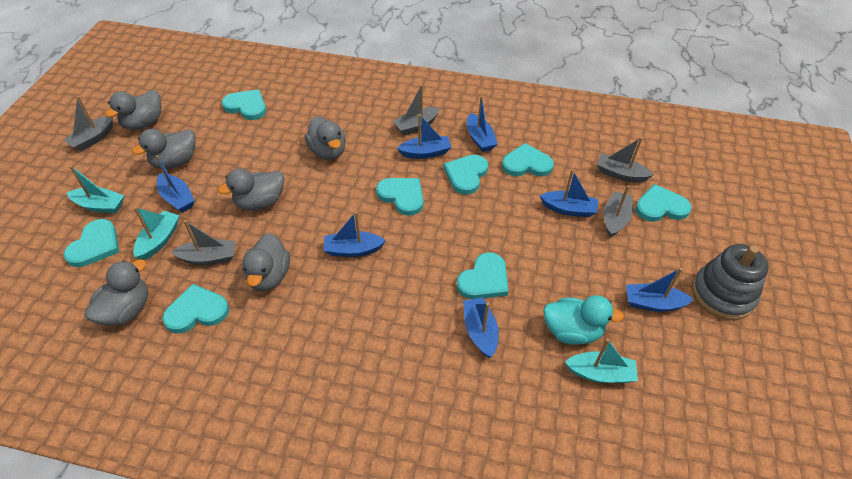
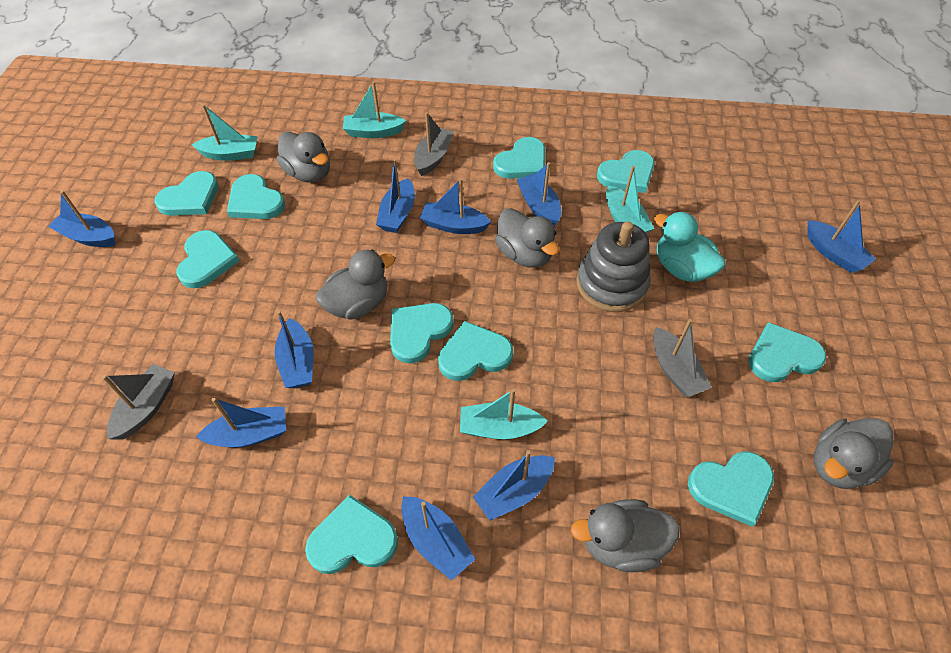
blue boat: 7 -> 9
grey boat: 5 -> 3
grey duck: 6 -> 5
turquoise boat: 3 -> 4
turquoise heart: 8 -> 10

